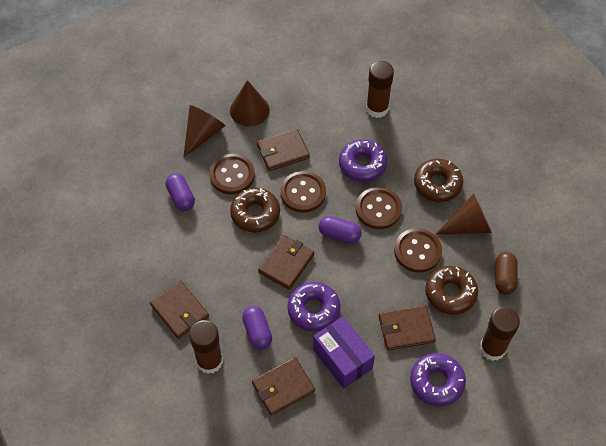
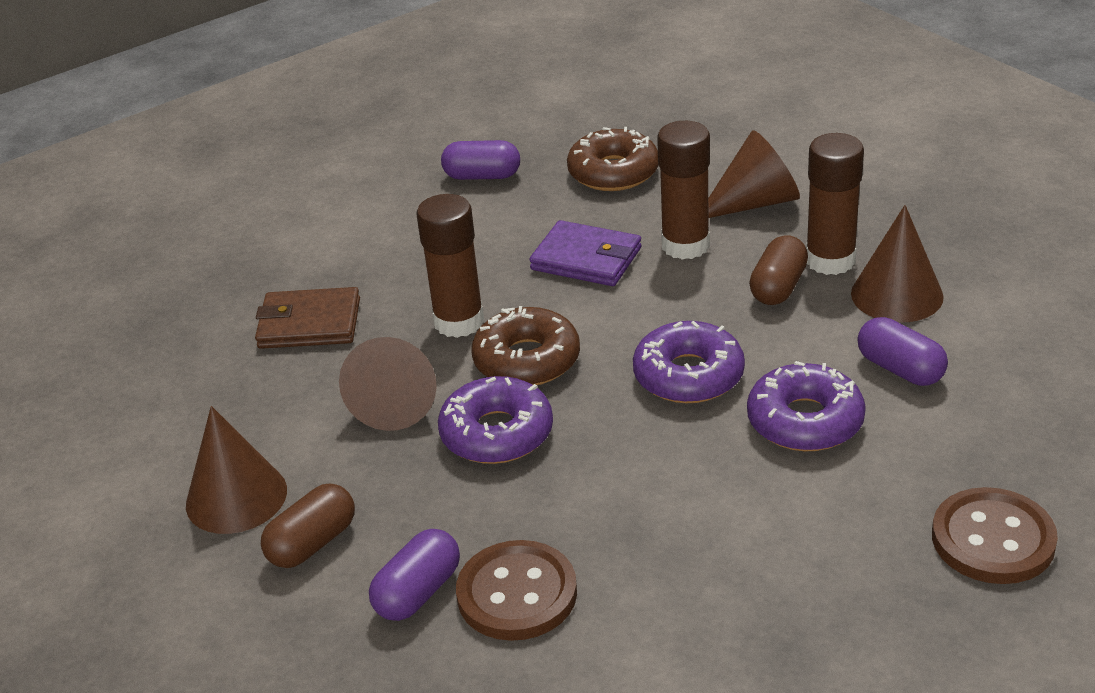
brown button: 4 -> 2
brown capsule: 1 -> 2
brown cone: 3 -> 4
brown donut: 3 -> 2
brown wallet: 5 -> 1
purple box: 1 -> 0
purple wallet: 0 -> 1

